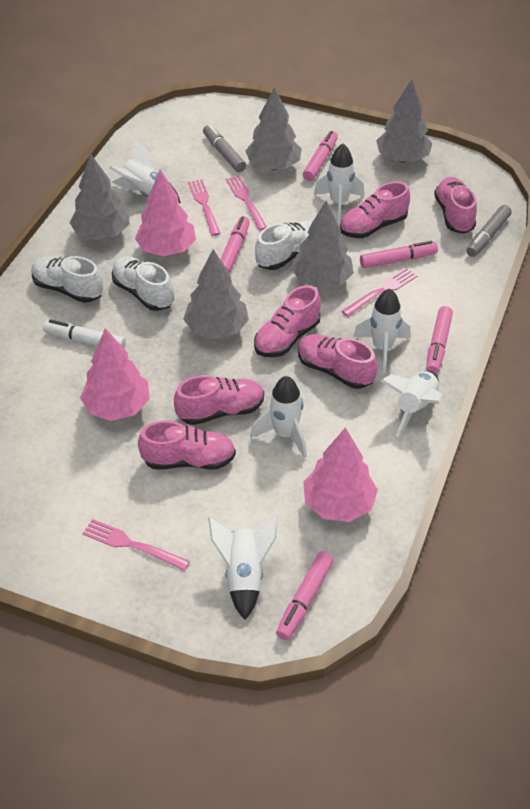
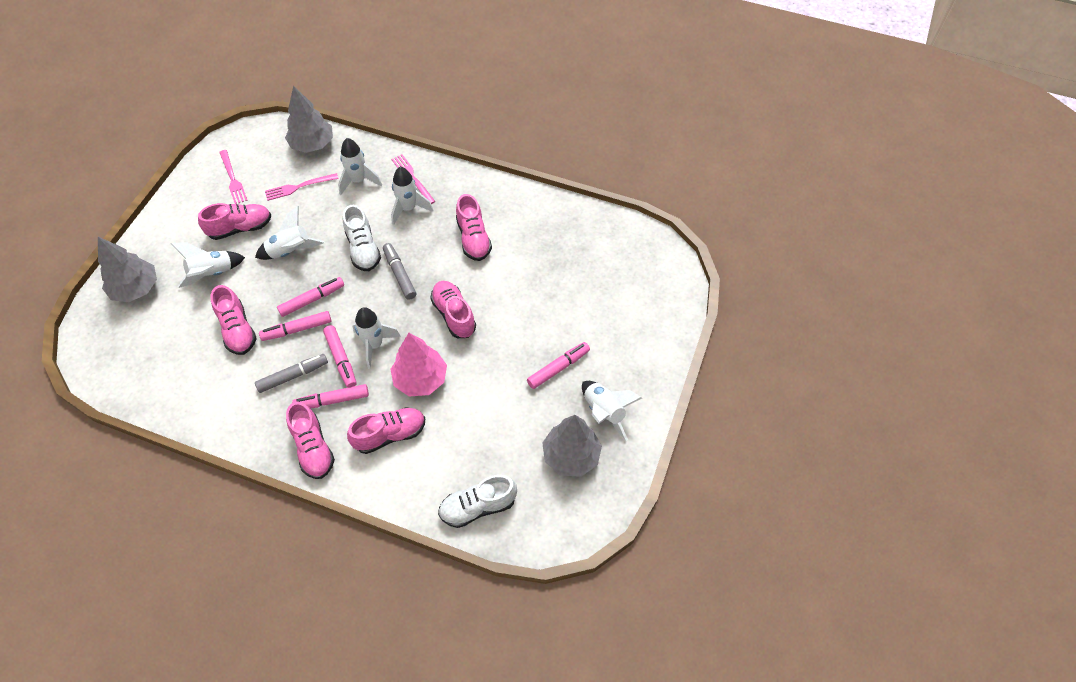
grey tree: 5 -> 3
pink fork: 4 -> 3
pink tree: 3 -> 1
white marker: 1 -> 0
white shoe: 3 -> 2

